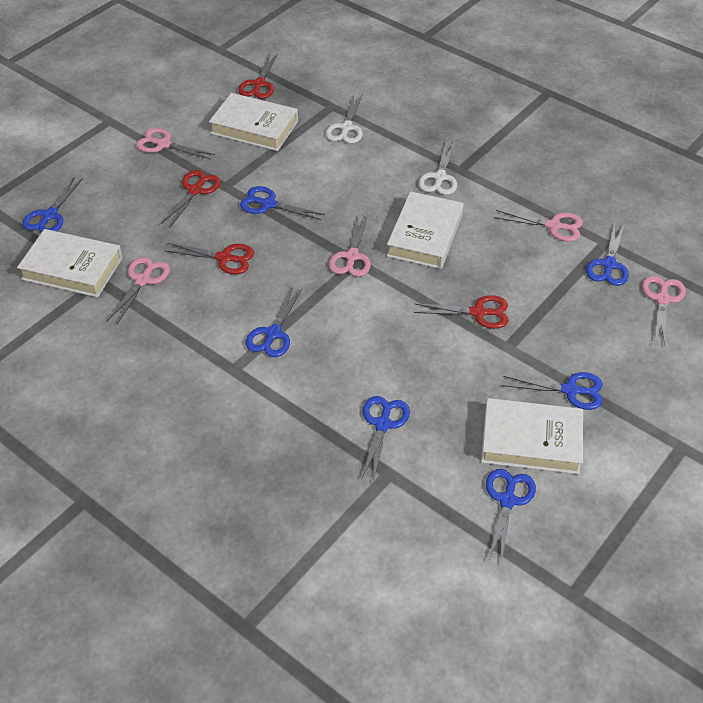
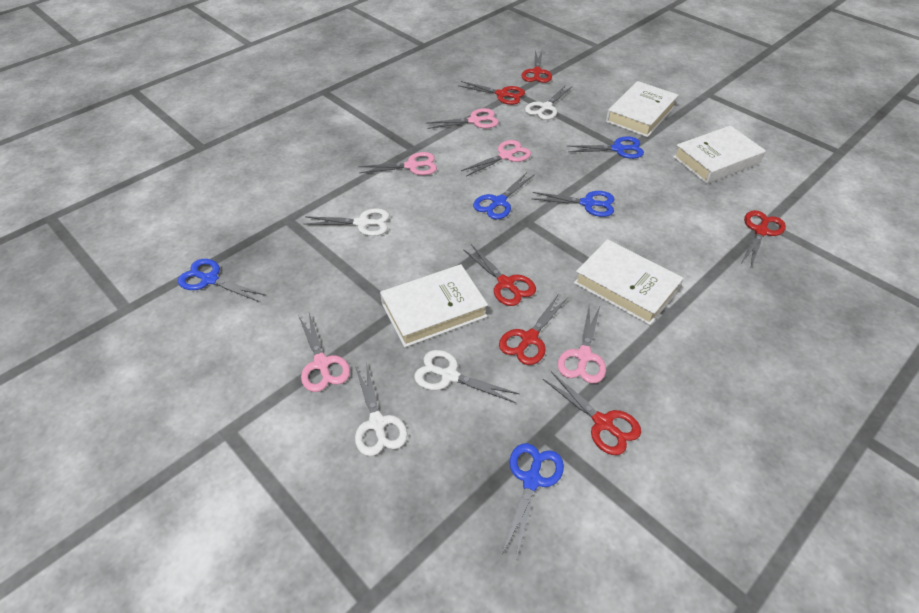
blue scissors: 7 -> 5
red scissors: 4 -> 6
white scissors: 2 -> 4

